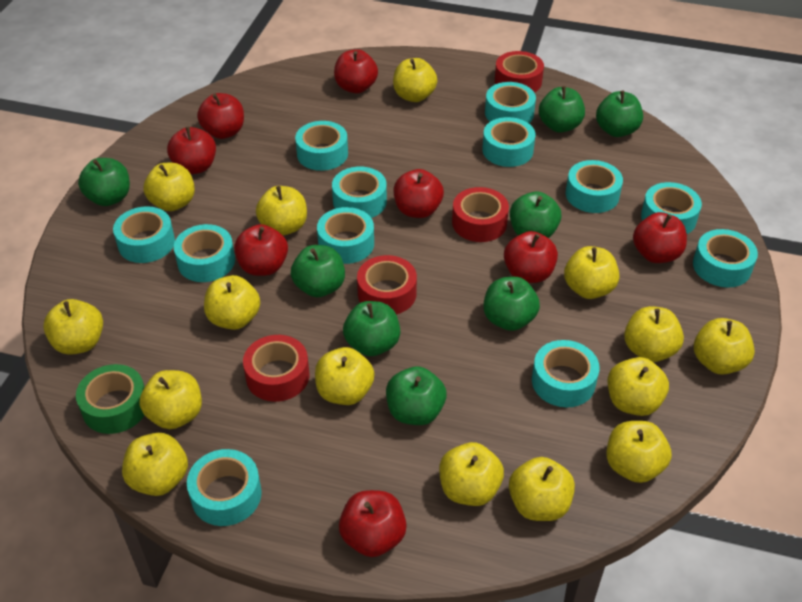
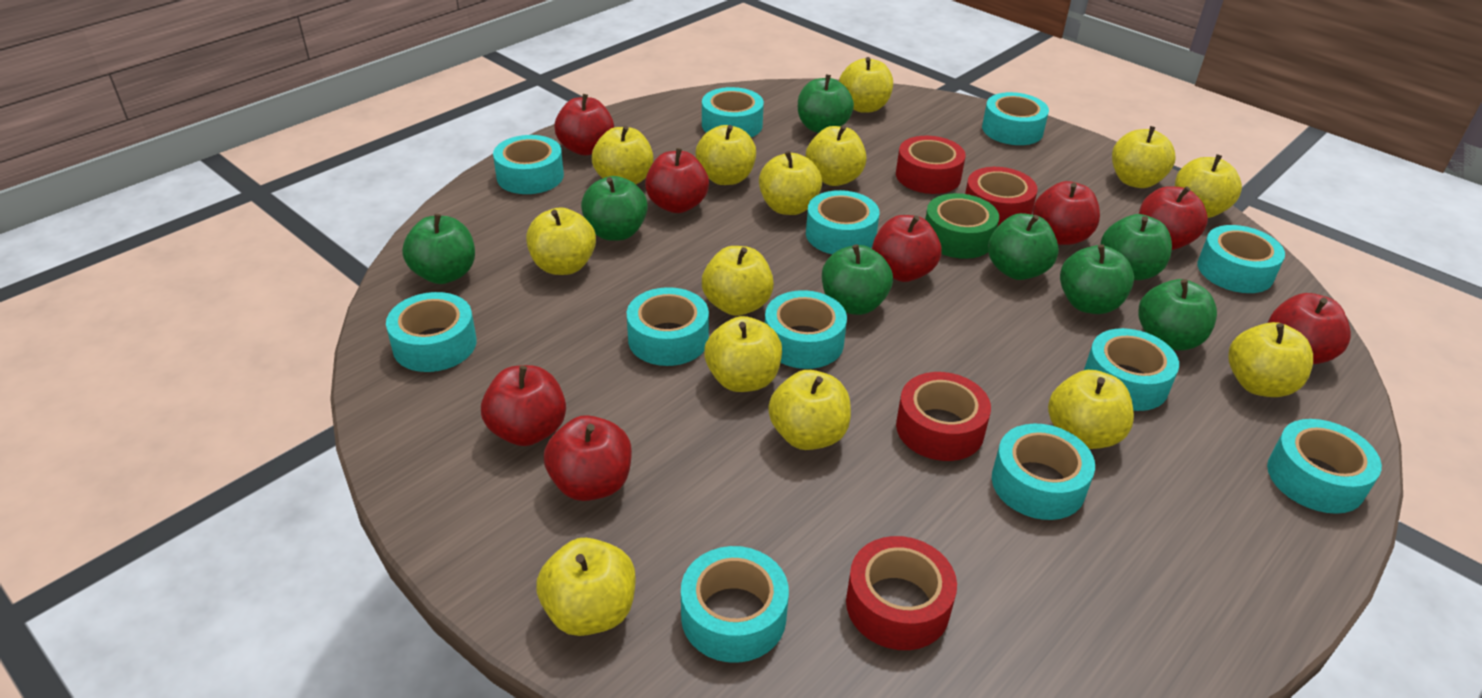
yellow apple: 15 -> 14

